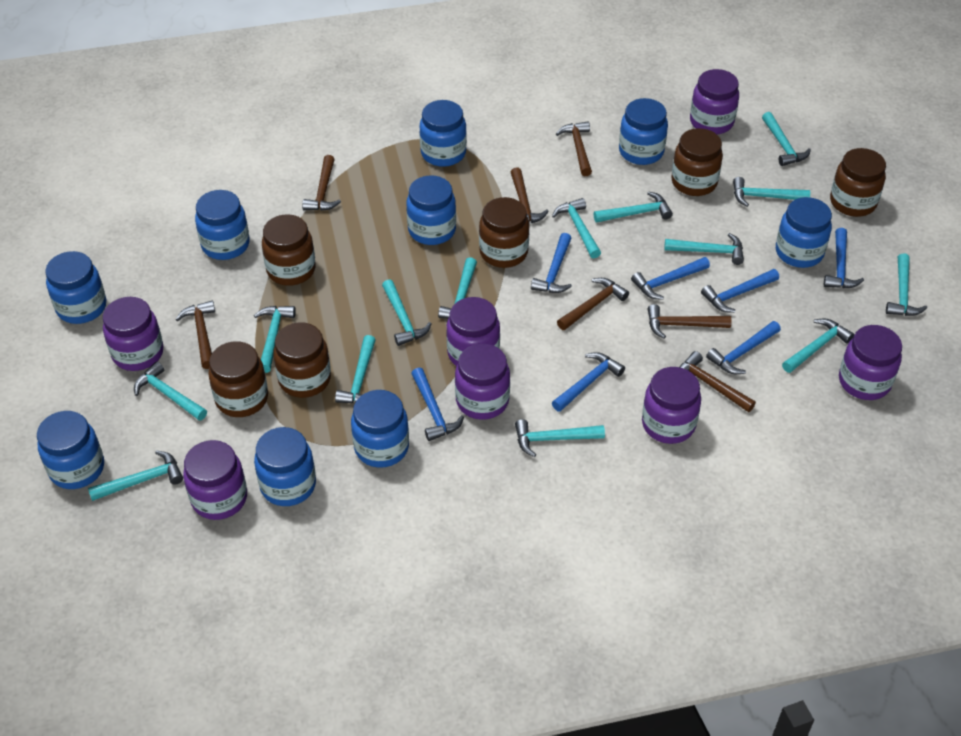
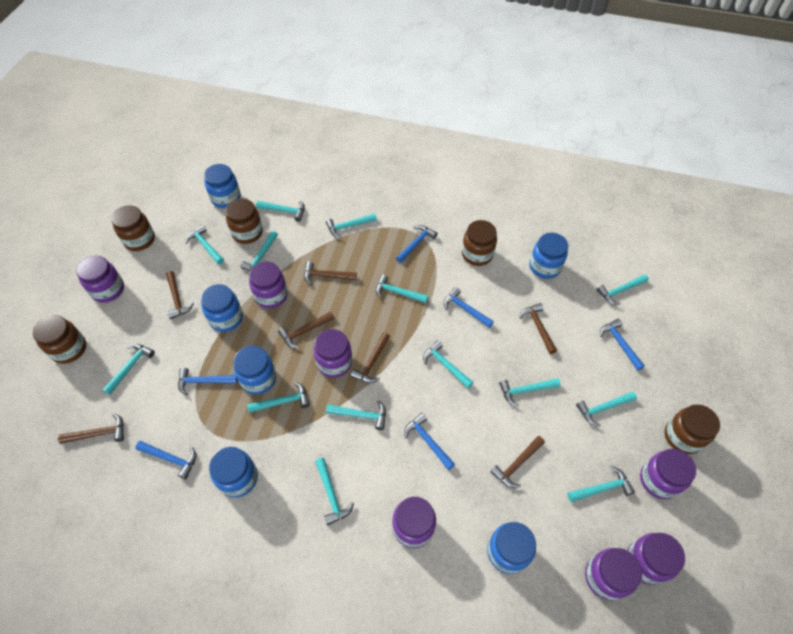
blue hammer: 7 -> 6
blue jar: 9 -> 6
brown jar: 6 -> 5

